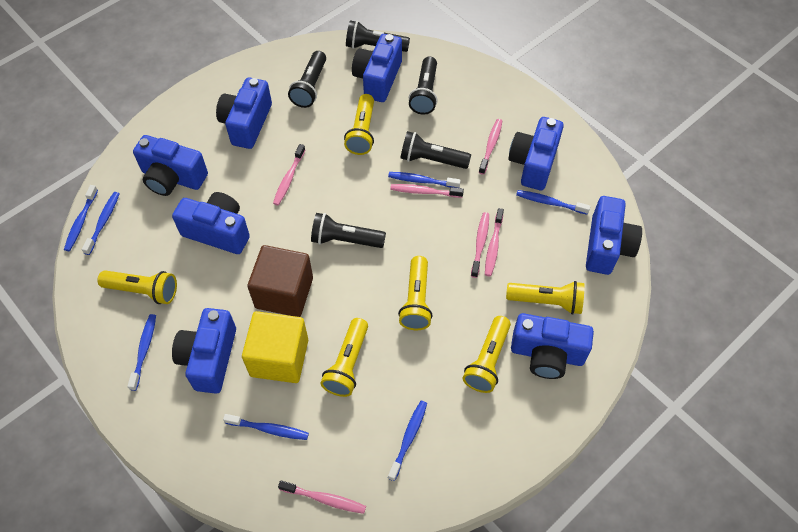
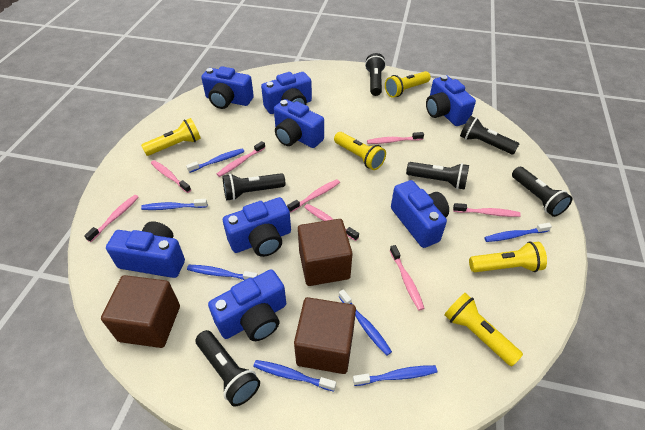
black flashlight: 5 -> 6
brown cube: 1 -> 3
pink toothbrush: 6 -> 8
yellow cube: 1 -> 0
yellow flashlight: 6 -> 5

